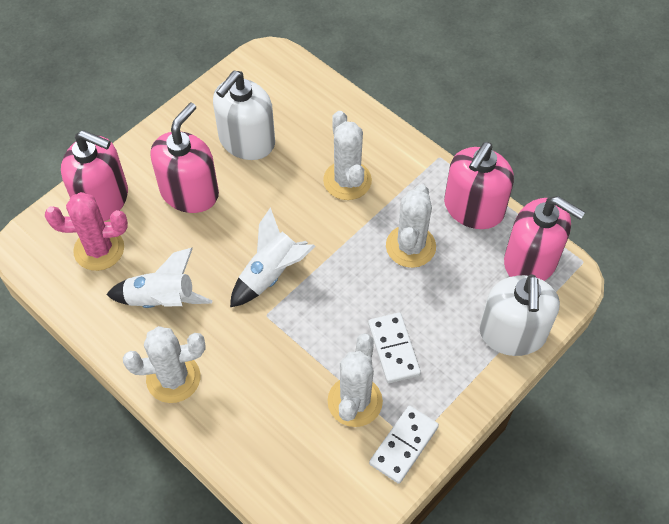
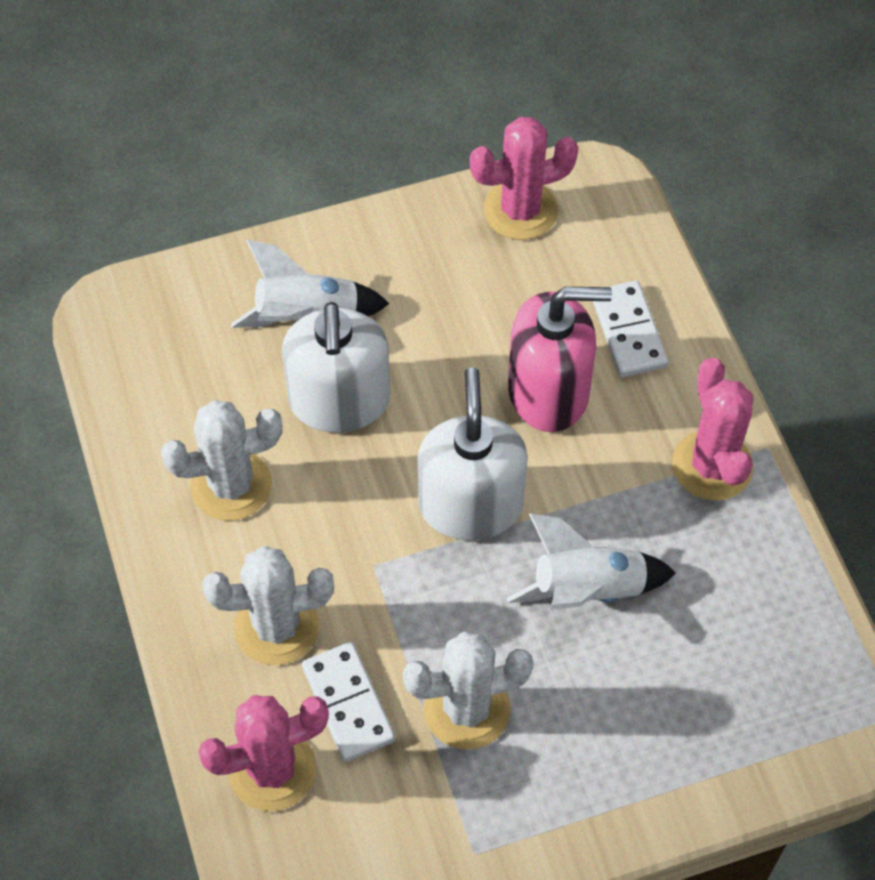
pink cactus: 1 -> 3
pink soap dispenser: 4 -> 1
white cactus: 4 -> 3

